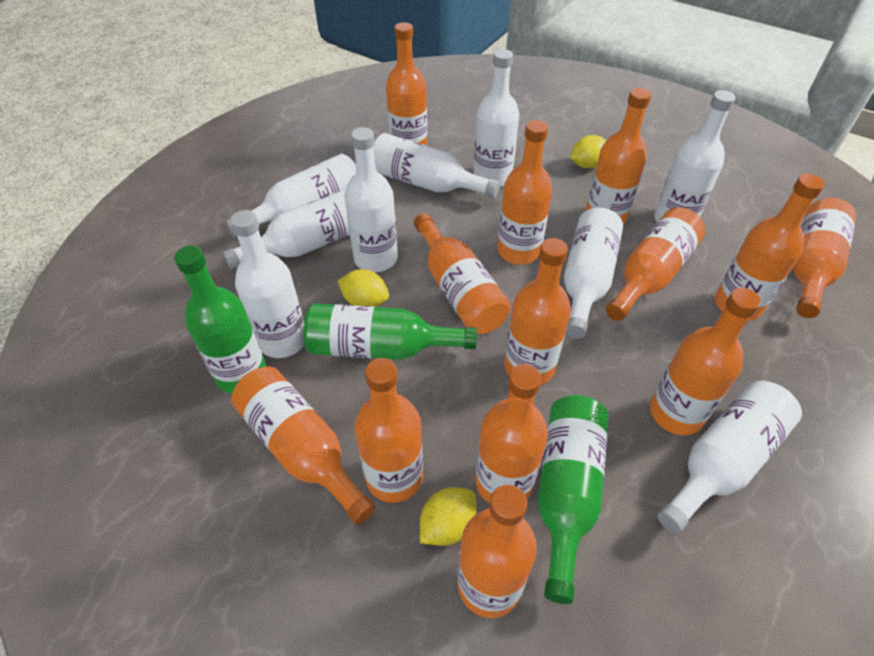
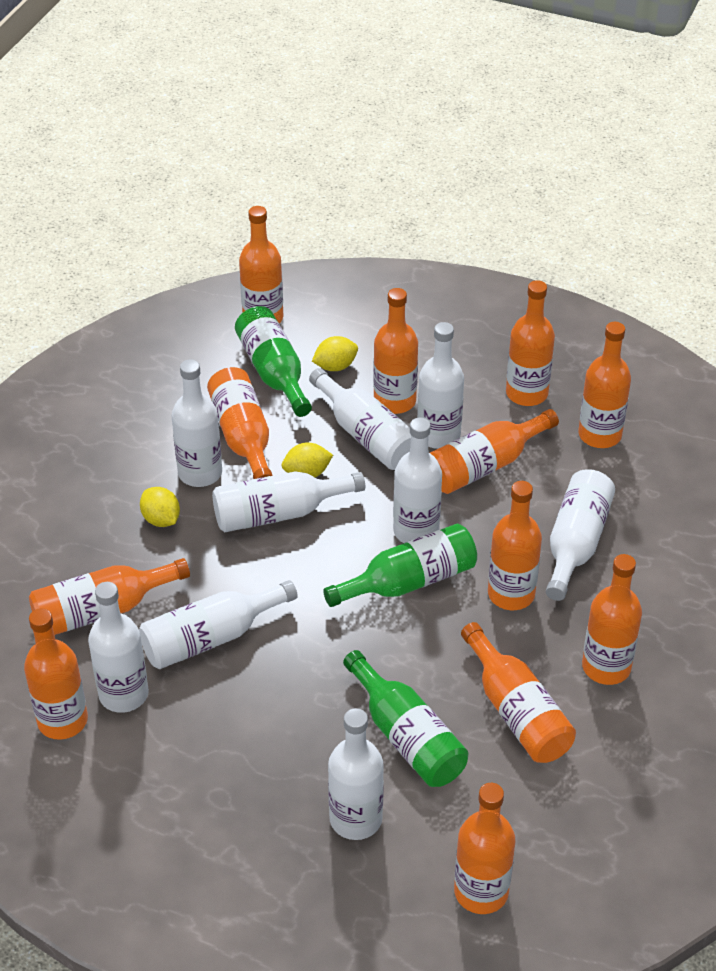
orange bottle: 13 -> 12

